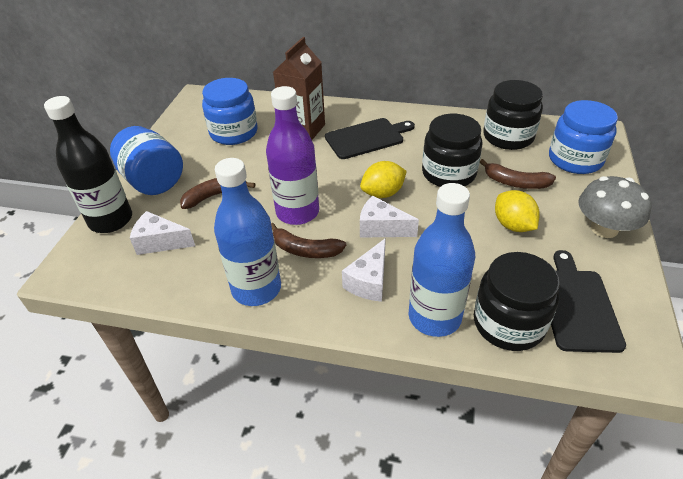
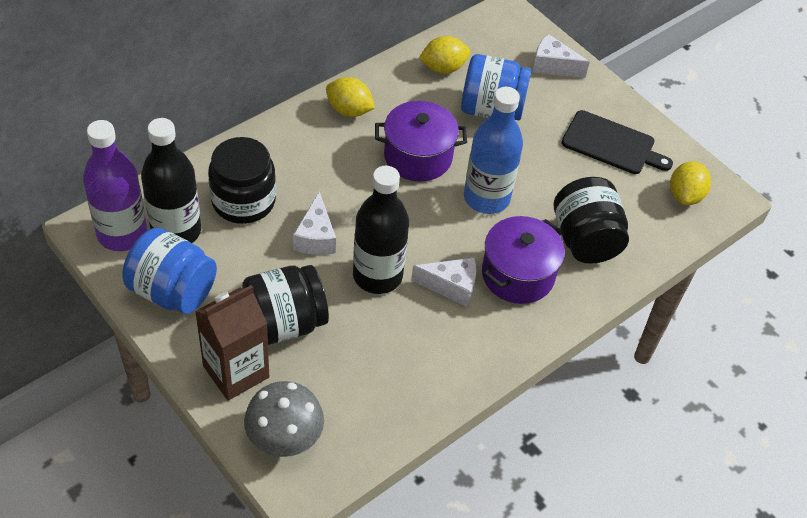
black bottle: 1 -> 2
black cutting board: 2 -> 1
blue bottle: 2 -> 1
blue jar: 3 -> 2
brown banana: 3 -> 0
purple pot: 0 -> 2
yellow lemon: 2 -> 3

